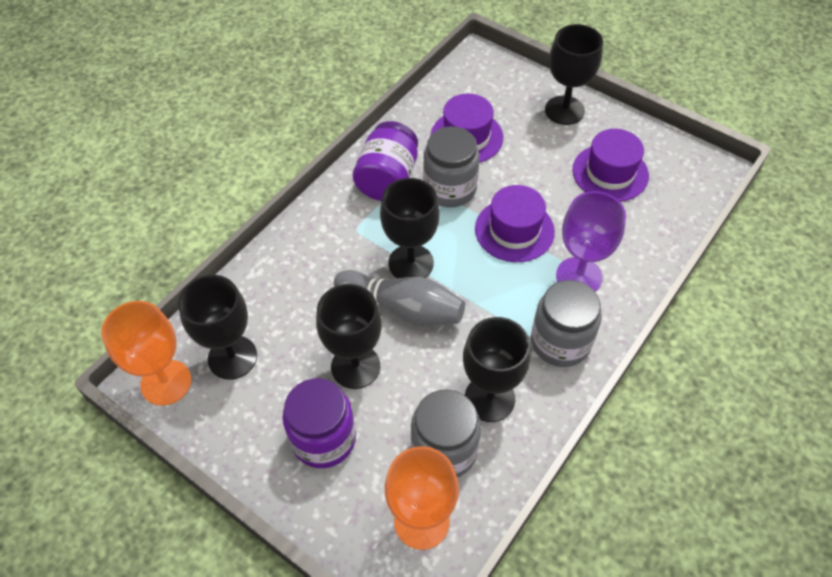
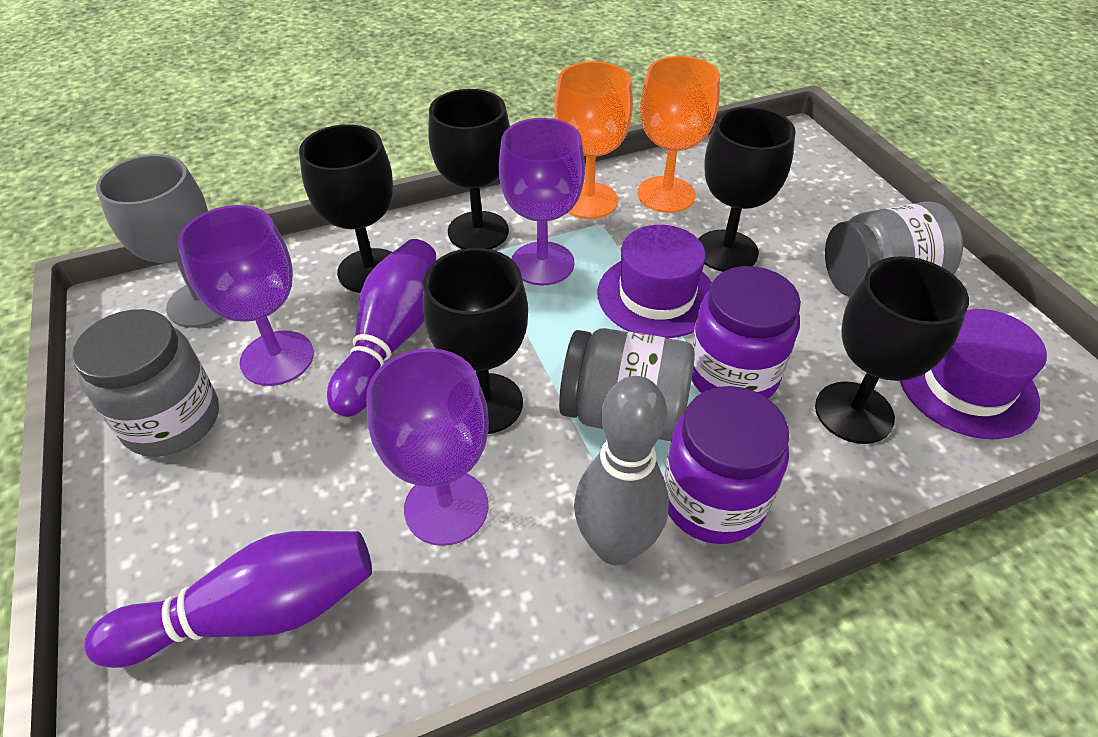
grey goblet: 0 -> 1
purple bowling pin: 0 -> 2
purple goblet: 1 -> 3
purple hat: 3 -> 2

